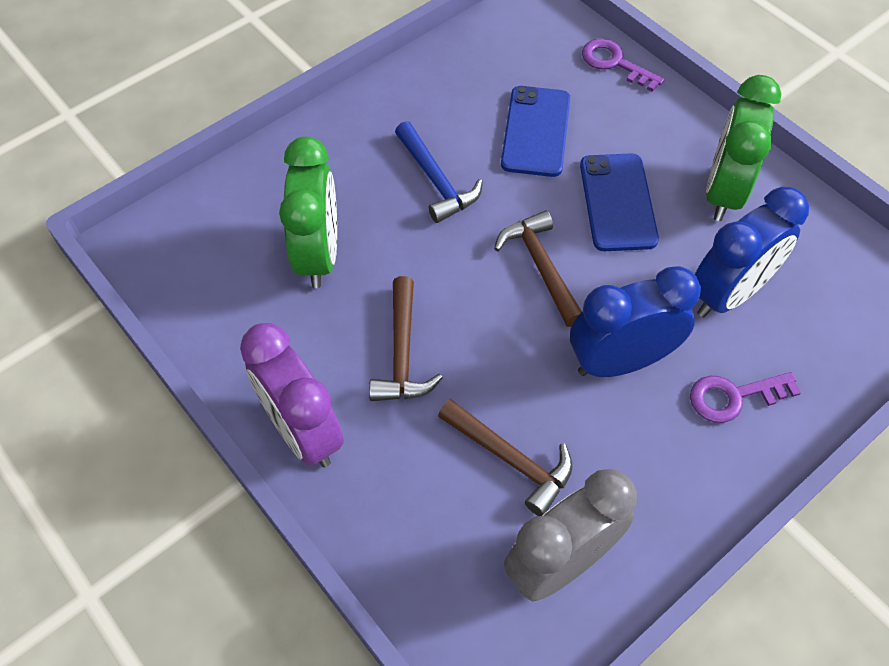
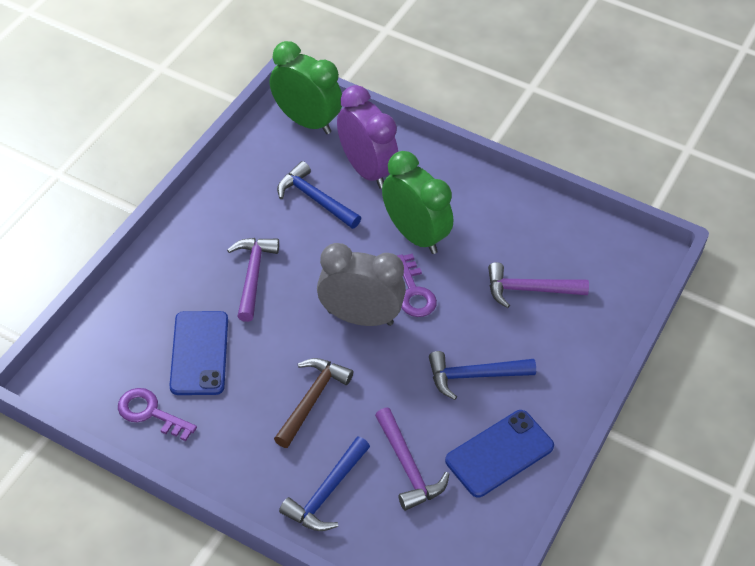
blue clock: 2 -> 0
blue hammer: 1 -> 3
brown hammer: 3 -> 1
purple hammer: 0 -> 3

